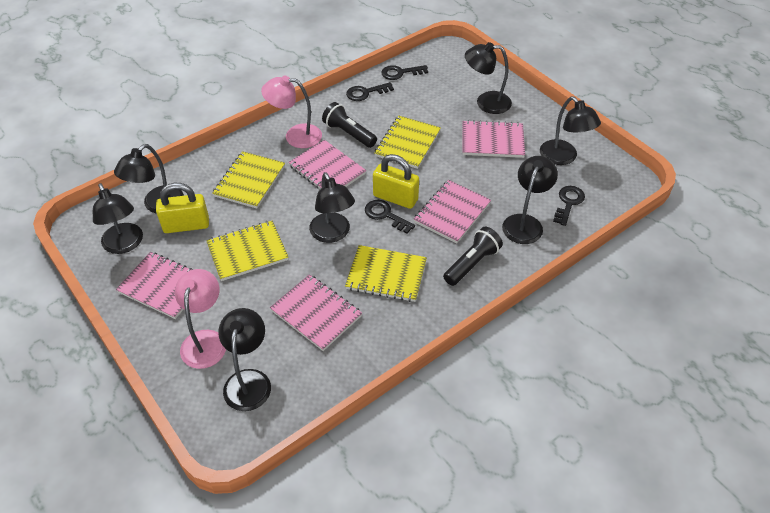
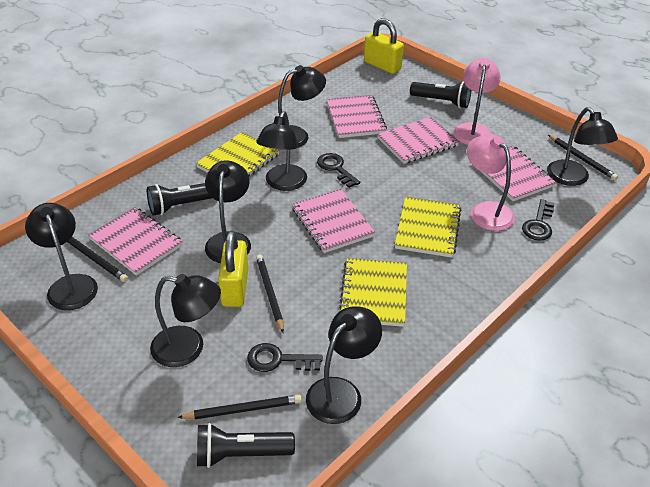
black flashlight: 2 -> 3
black key: 4 -> 3
black pencil: 0 -> 4
yellow notebook: 4 -> 3

